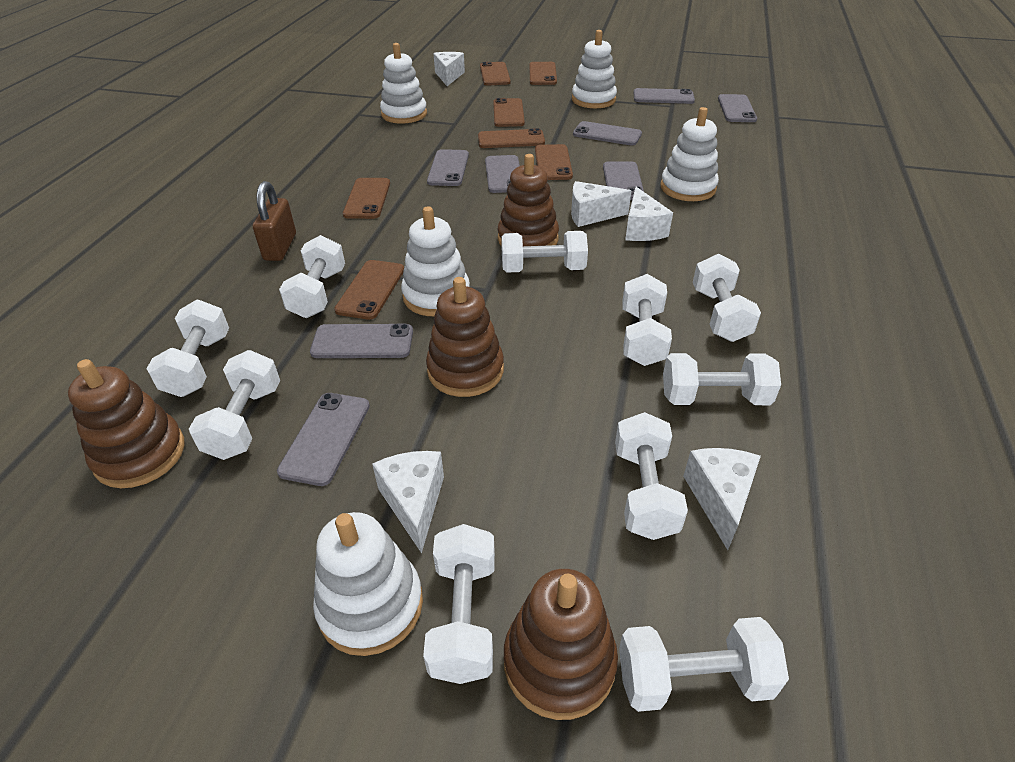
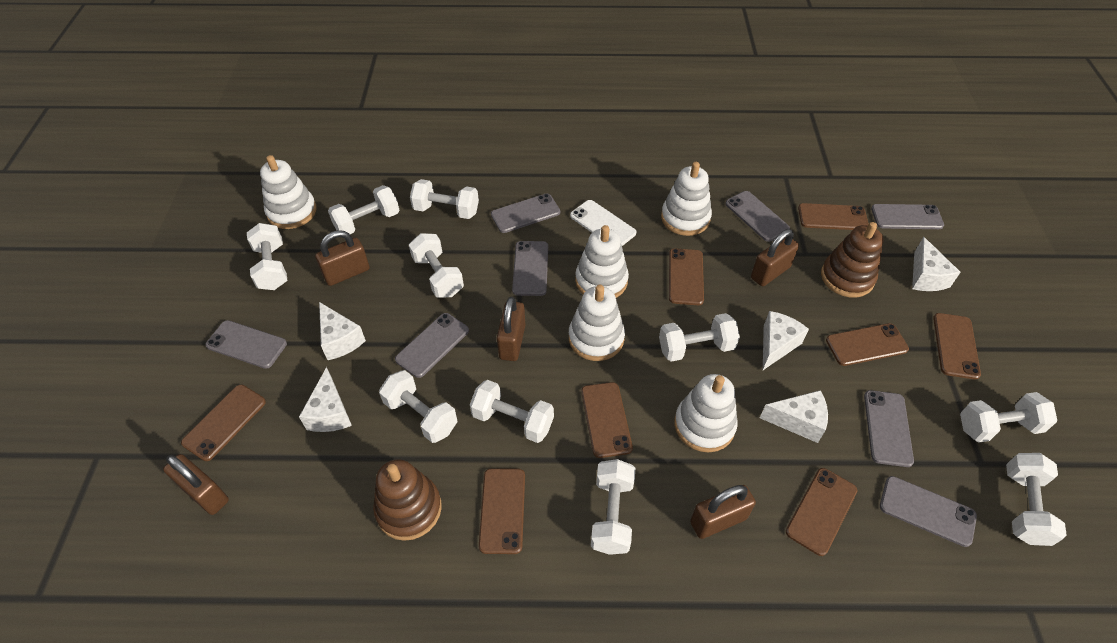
brown padlock: 1 -> 5
brown phone: 7 -> 8
brown stacking toy: 4 -> 2
white phone: 0 -> 1

